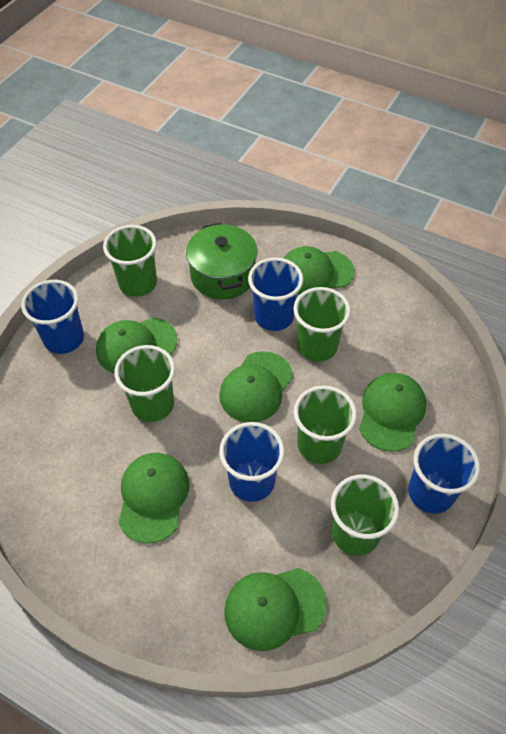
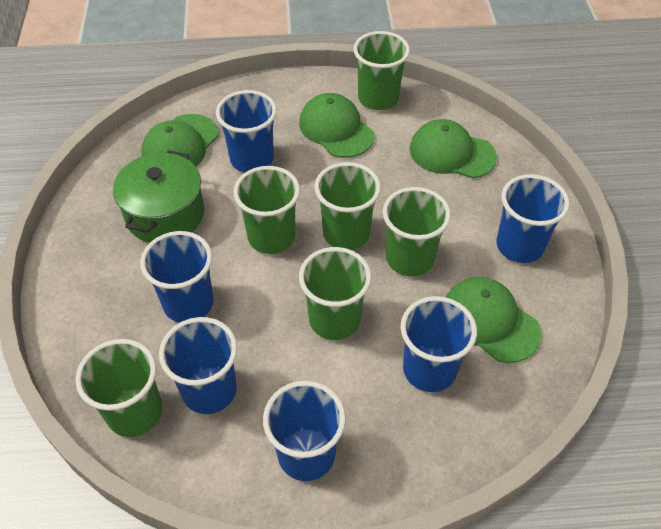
blue cup: 4 -> 6
green cap: 6 -> 4
green cup: 5 -> 6

